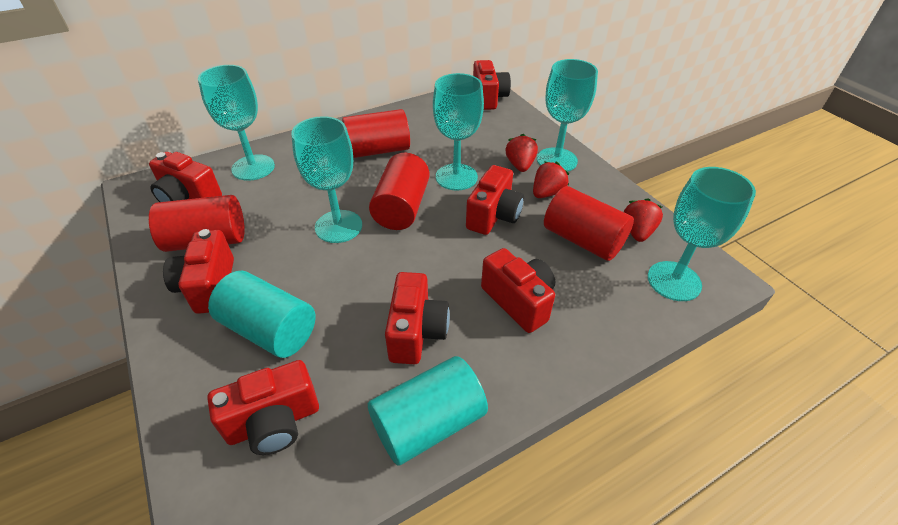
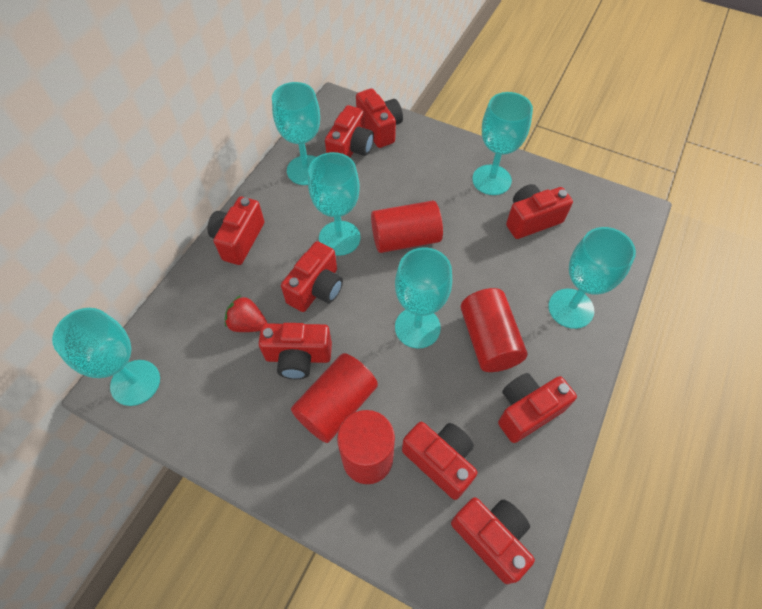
red camera: 7 -> 9
red strawberry: 3 -> 1
turquoise cylinder: 2 -> 0
turquoise goblet: 5 -> 6

